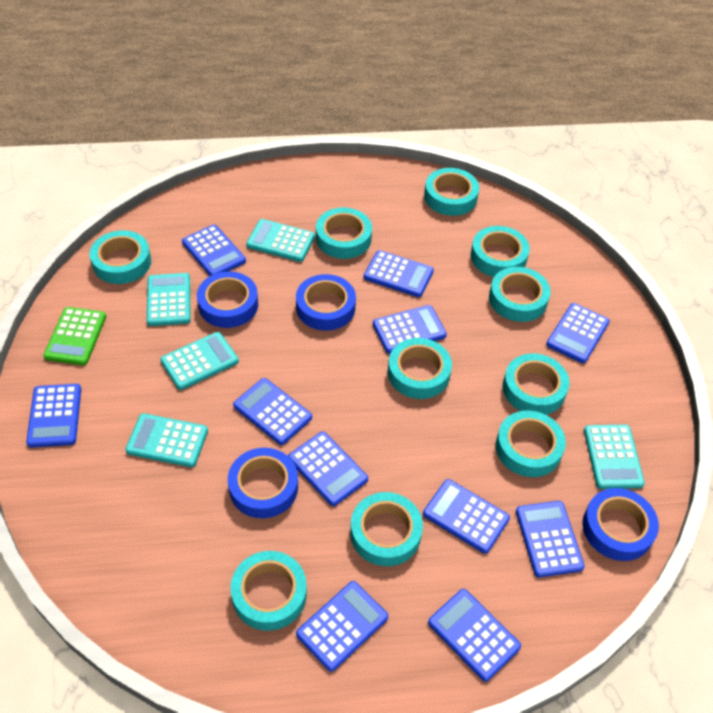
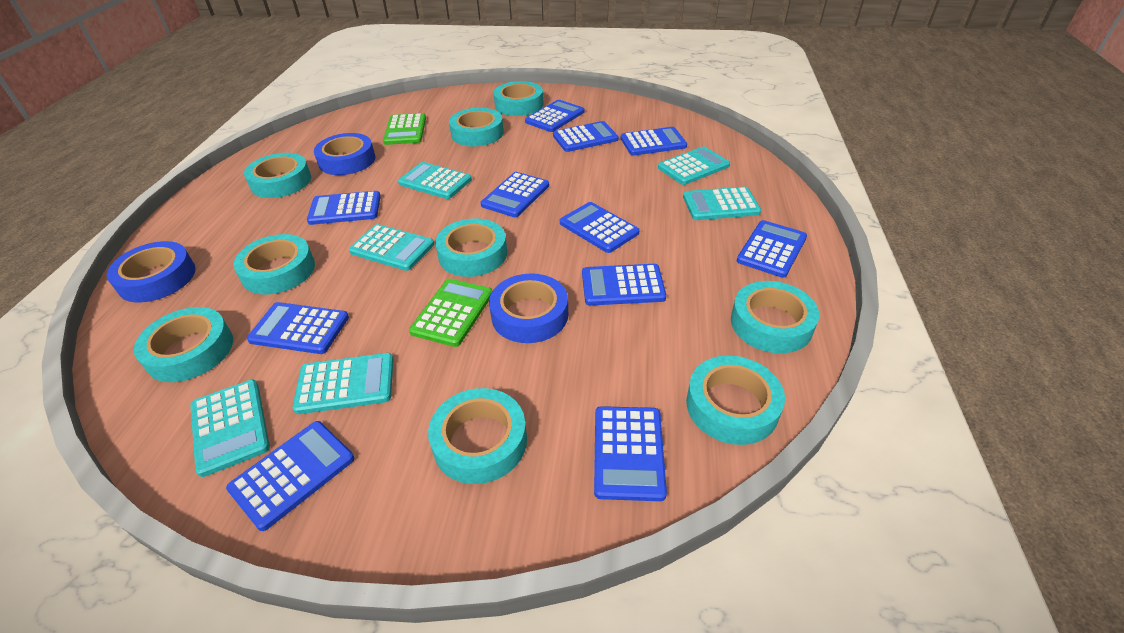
blue tape: 4 -> 3
green calculator: 1 -> 2
turquoise calculator: 5 -> 6
turquoise tape: 10 -> 9

